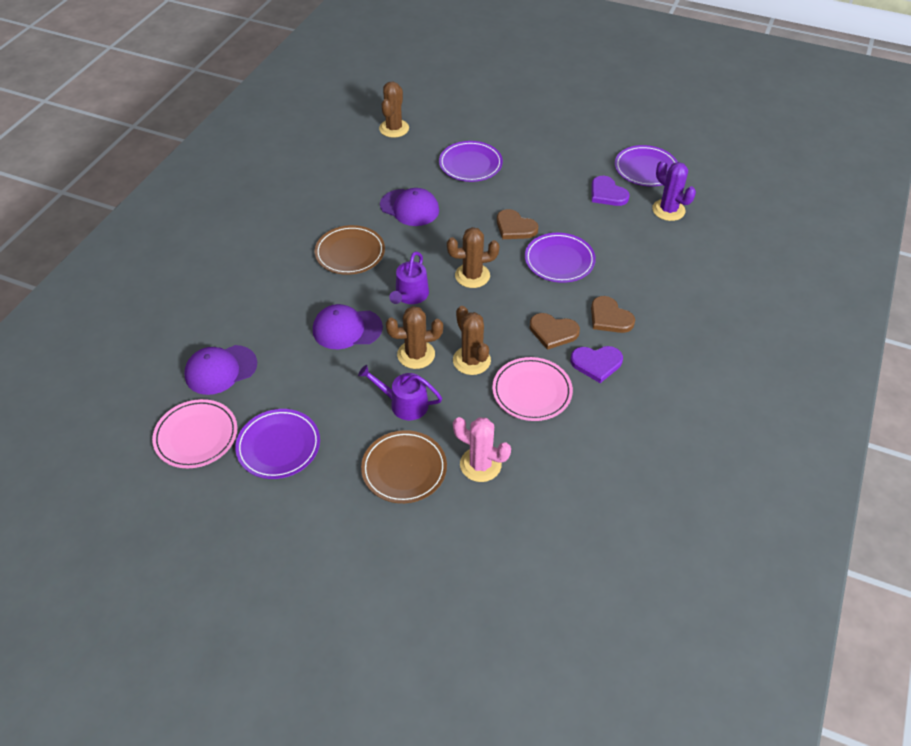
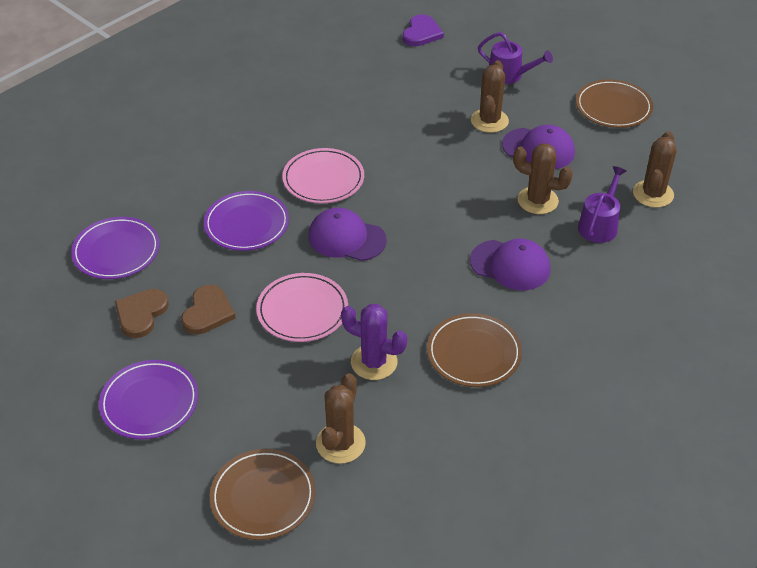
brown heart: 3 -> 2
brown plate: 2 -> 3
pink cactus: 1 -> 0
purple heart: 2 -> 1
purple plate: 4 -> 3

